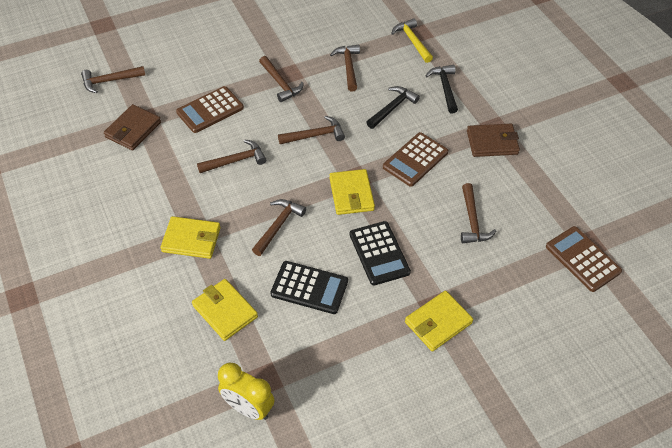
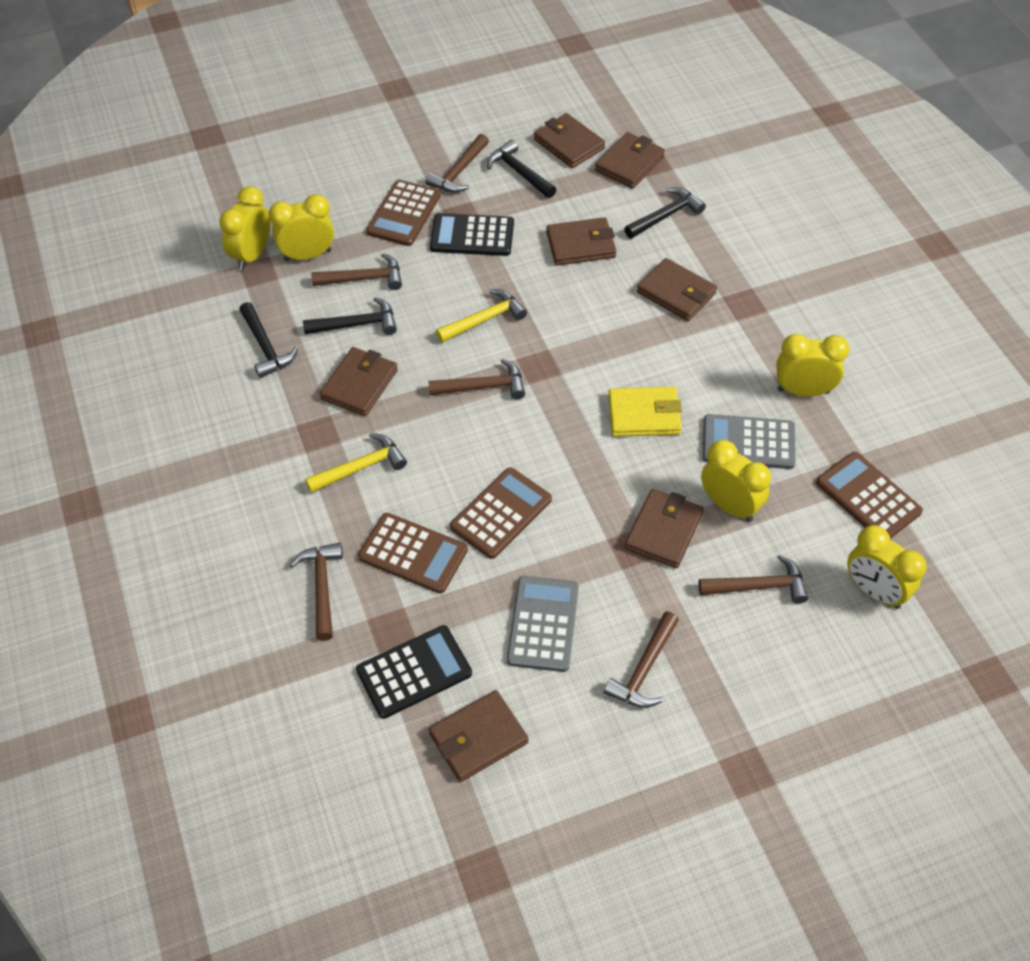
black hammer: 2 -> 4
brown calculator: 3 -> 4
brown hammer: 7 -> 6
brown wallet: 2 -> 7
grey calculator: 0 -> 2
yellow clock: 1 -> 5
yellow hammer: 1 -> 2
yellow wallet: 4 -> 1

